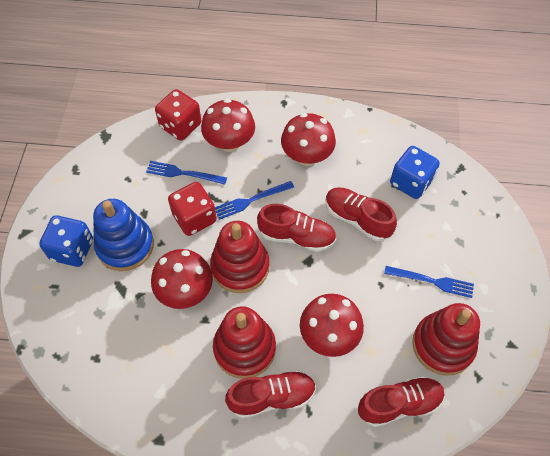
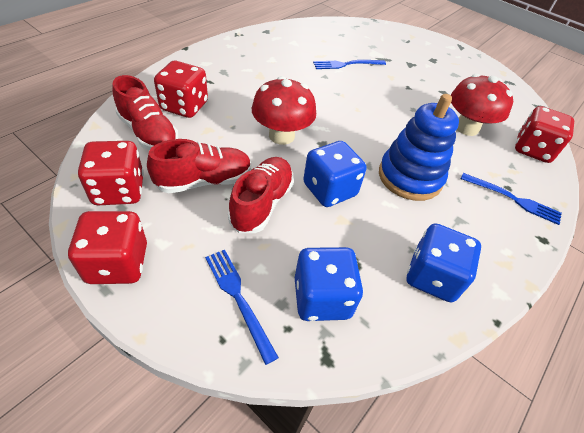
blue dice: 2 -> 3
red dice: 2 -> 4
red mushroom: 4 -> 2
red shoe: 4 -> 3
red stacking toy: 3 -> 0

